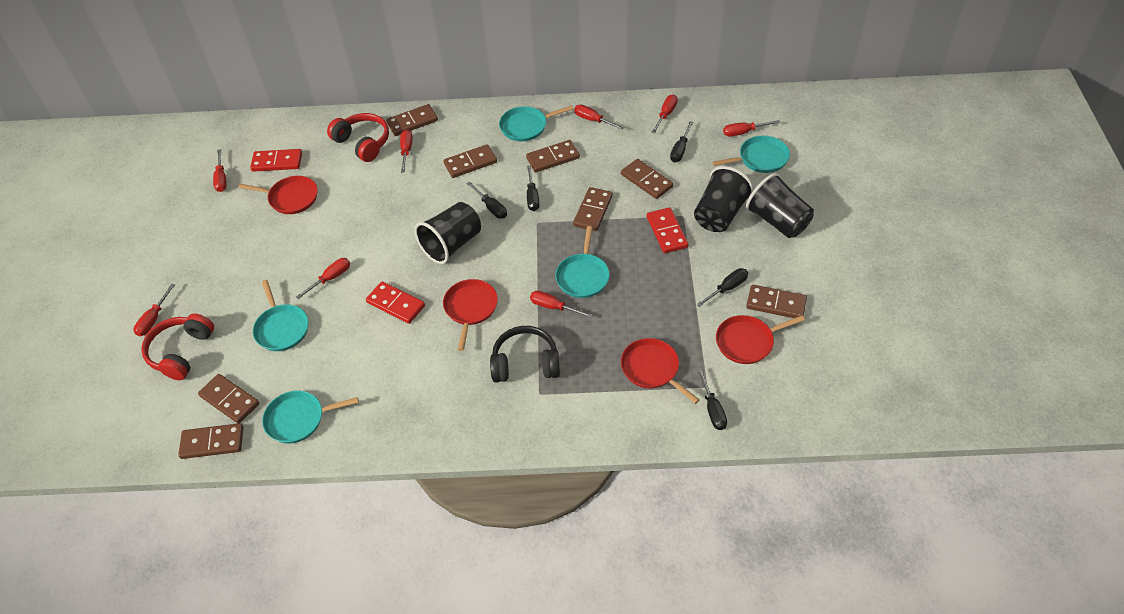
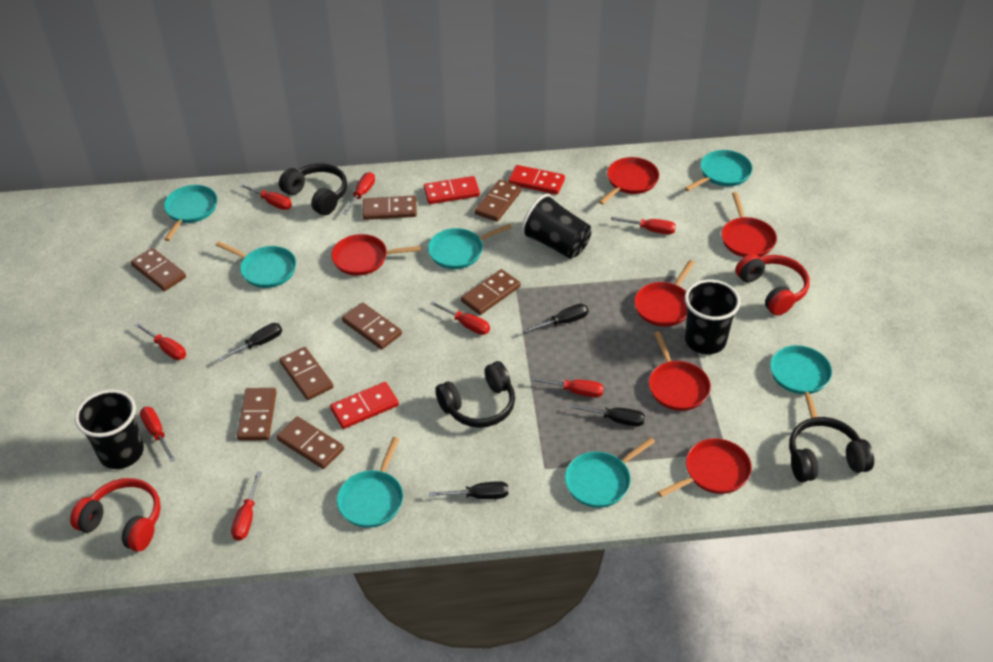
black headphones: 1 -> 3
black screwdriver: 5 -> 4
red pan: 4 -> 6
turquoise pan: 5 -> 7

